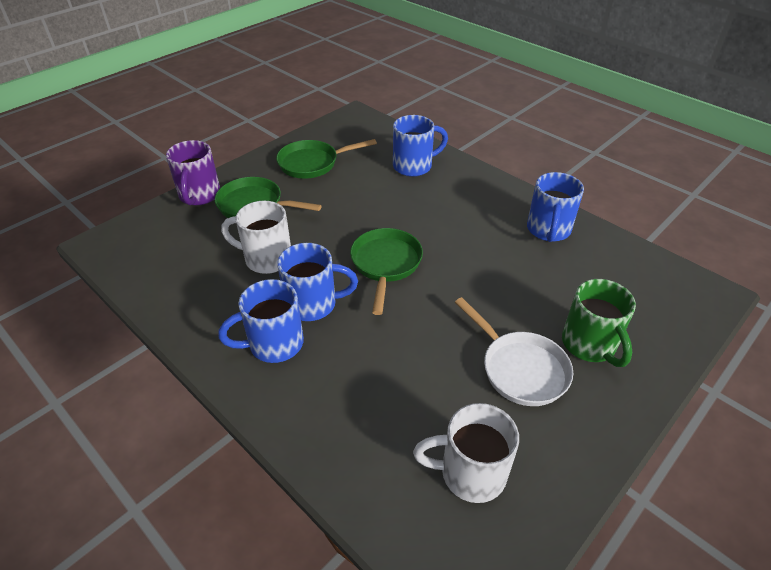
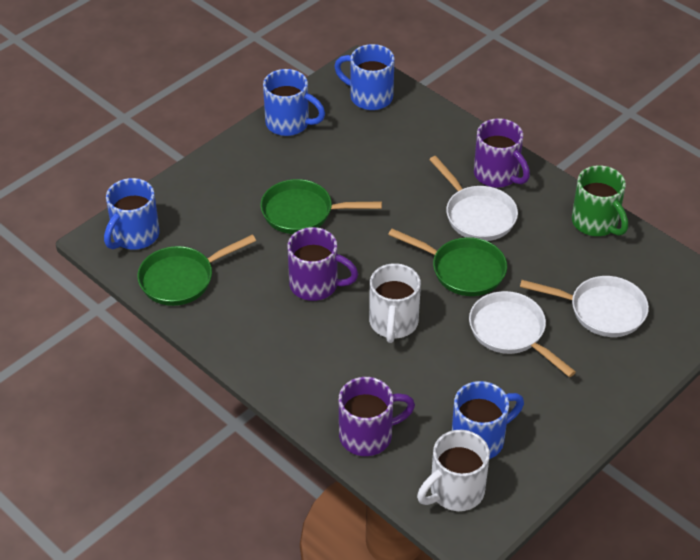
purple mug: 1 -> 3
white pan: 1 -> 3

